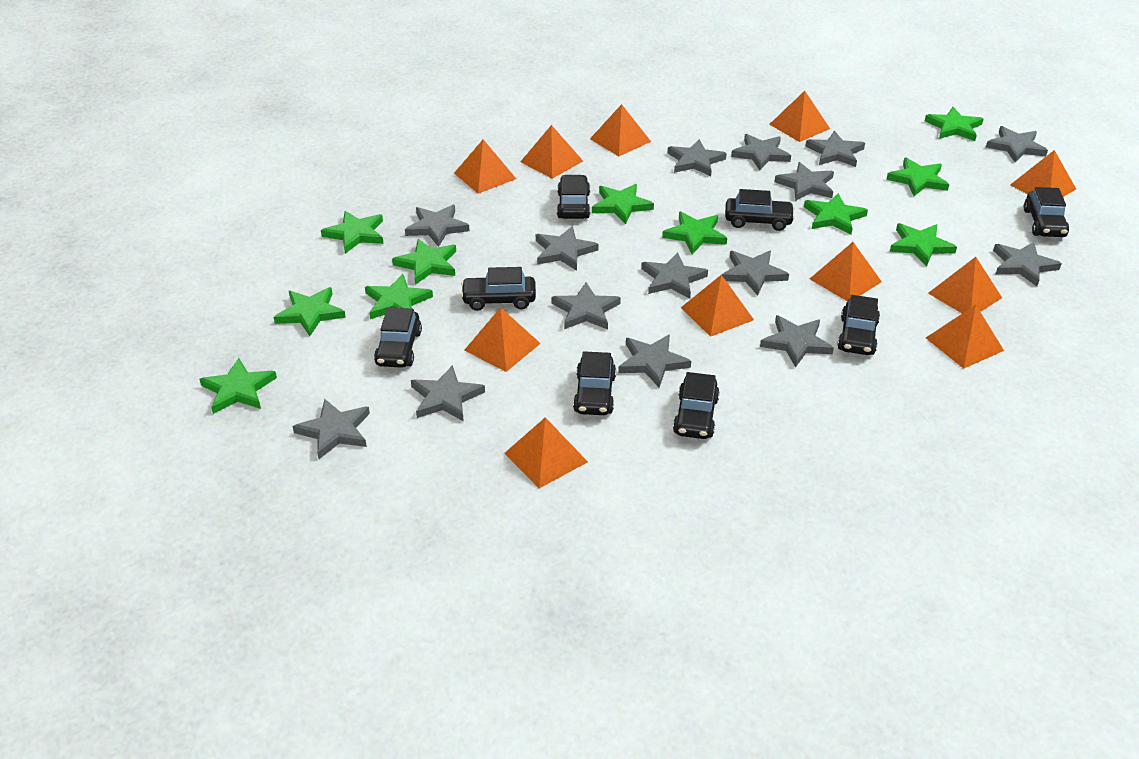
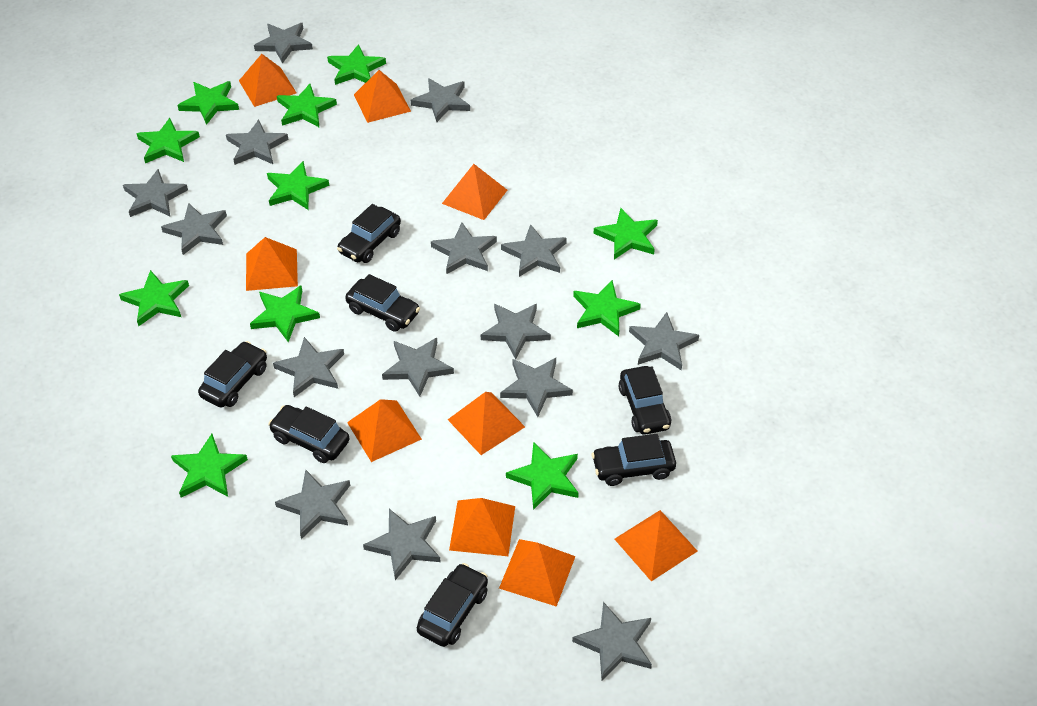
black car: 8 -> 7
orange pyramid: 11 -> 9

